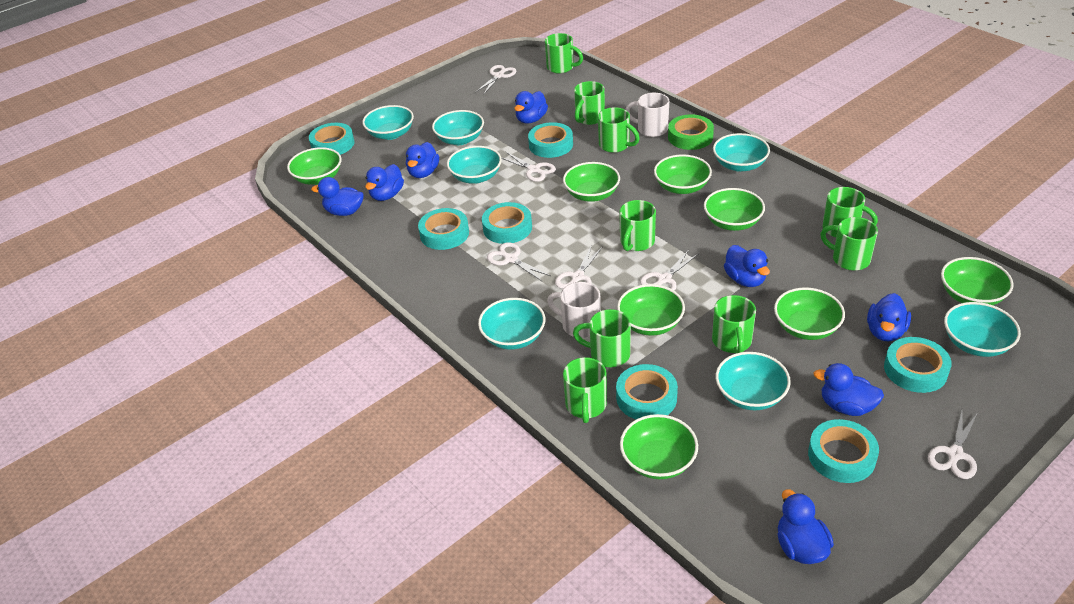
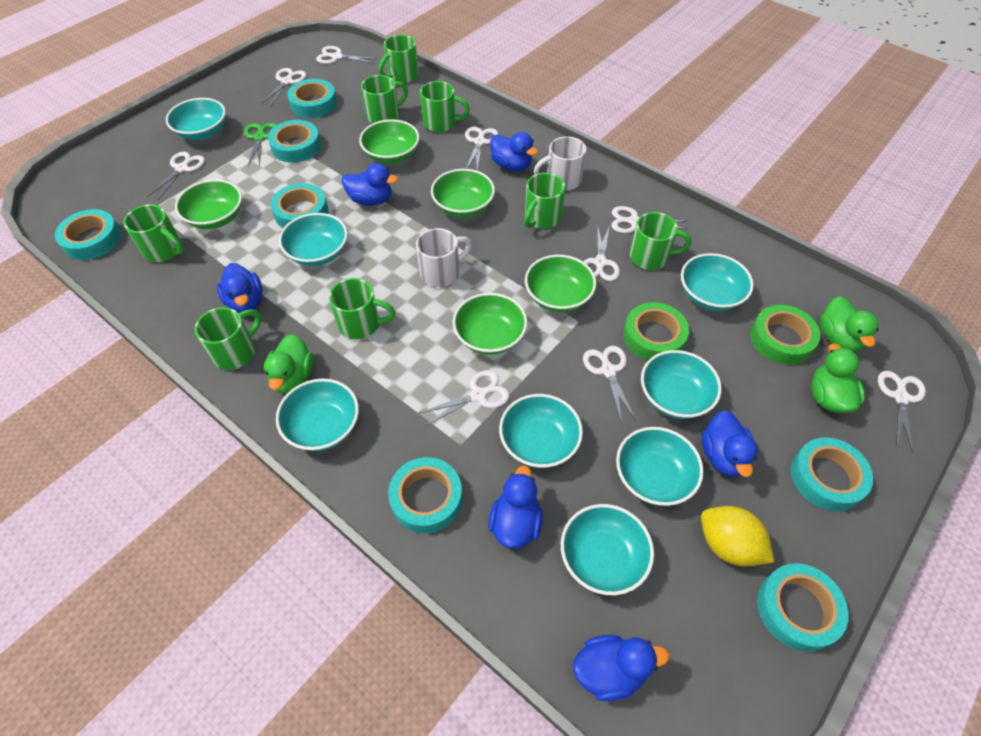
blue duck: 8 -> 6
green bowl: 8 -> 5
green duck: 0 -> 3
green mug: 9 -> 8
green scissors: 0 -> 1
green tape: 1 -> 2
turquoise bowl: 7 -> 8
white scissors: 6 -> 9
yellow lemon: 0 -> 1

